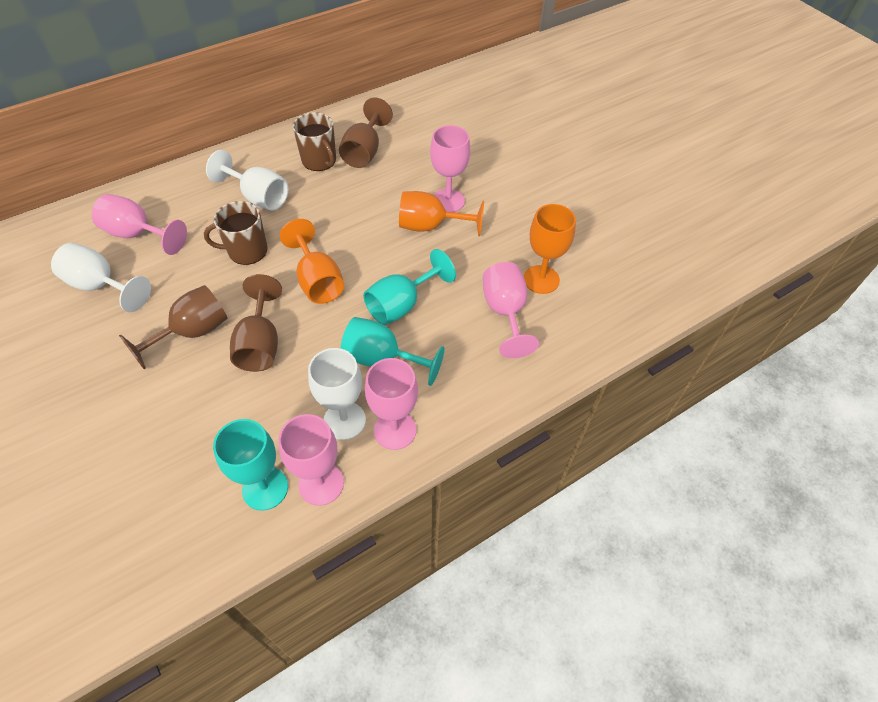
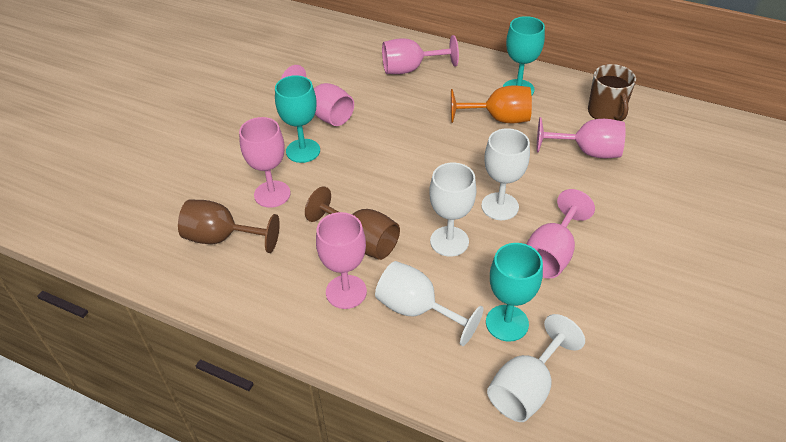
brown goblet: 3 -> 2
brown mug: 2 -> 1
orange goblet: 3 -> 1
pink goblet: 5 -> 6
white goblet: 3 -> 4

